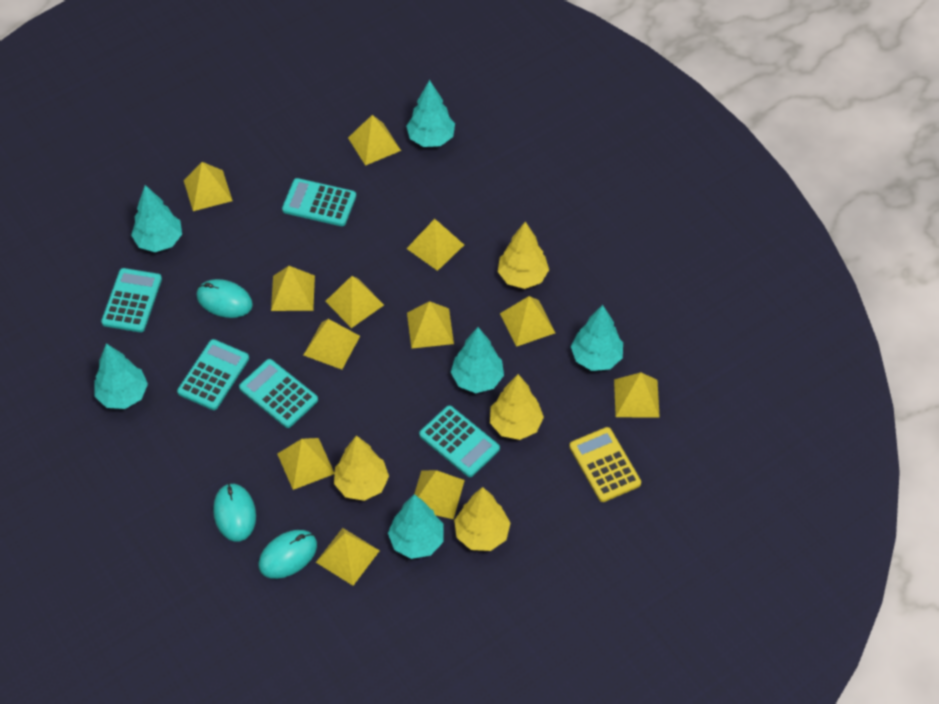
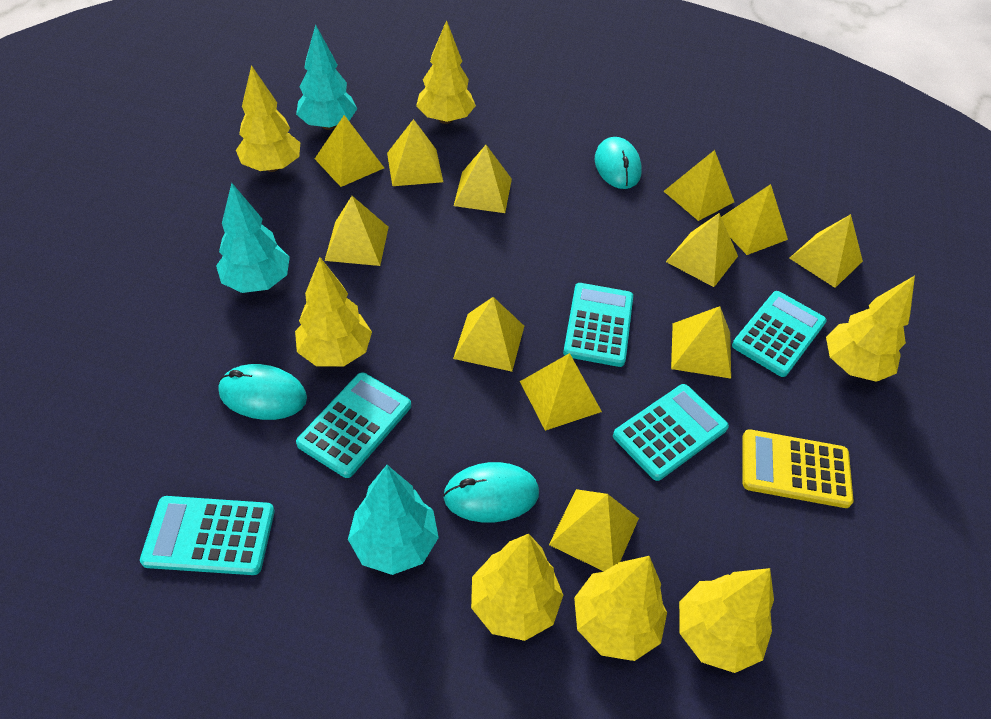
turquoise tree: 6 -> 3
yellow tree: 4 -> 7

